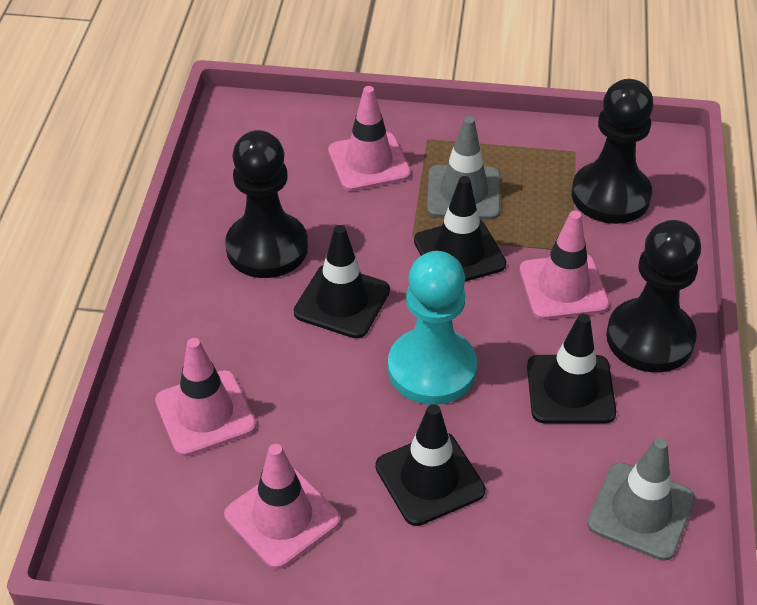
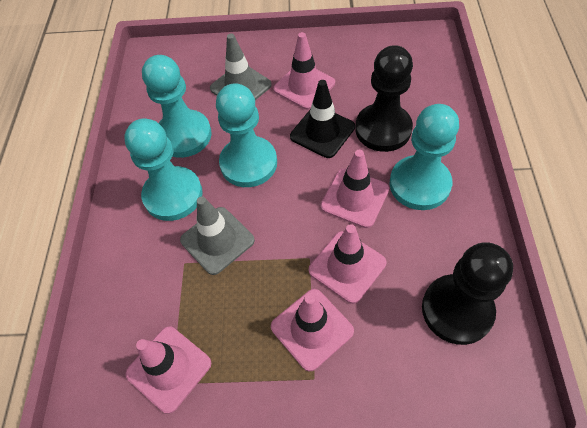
black pawn: 3 -> 2
black traffic cone: 4 -> 1
pink traffic cone: 4 -> 5
turquoise pawn: 1 -> 4

